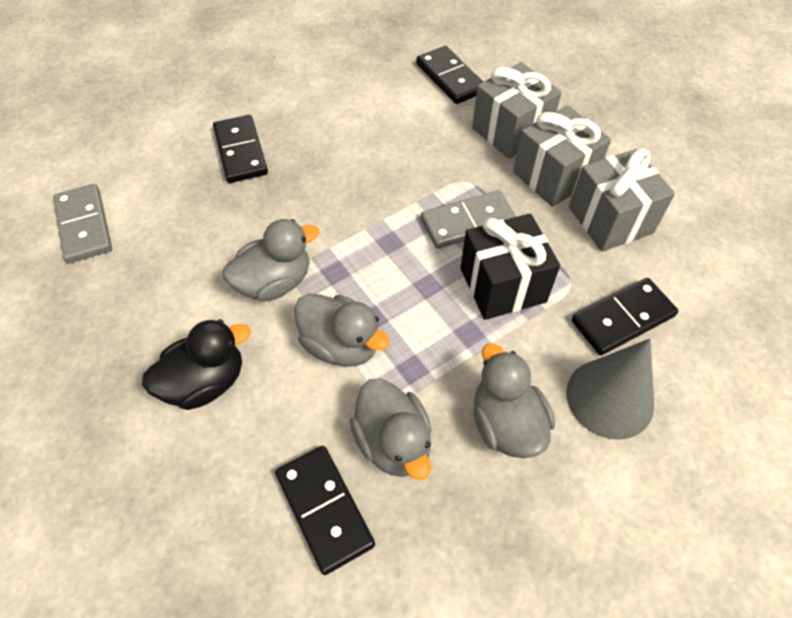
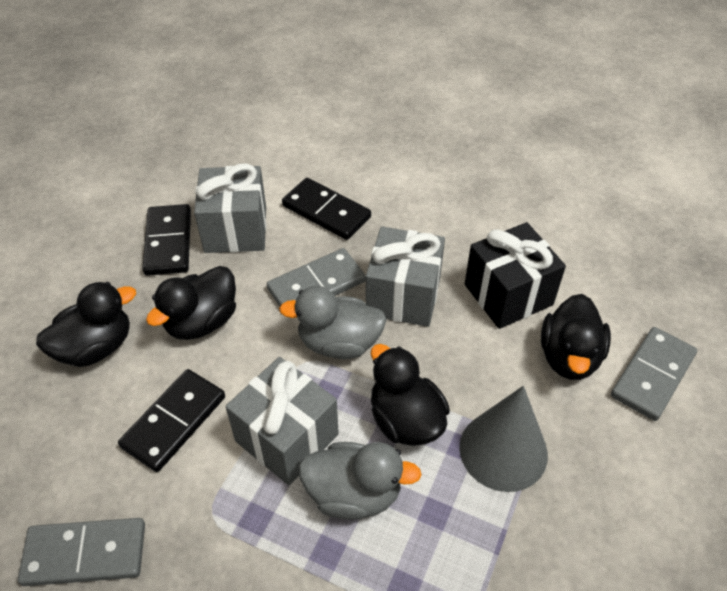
black domino: 4 -> 3
black duck: 1 -> 4
grey domino: 2 -> 3
grey duck: 4 -> 2

